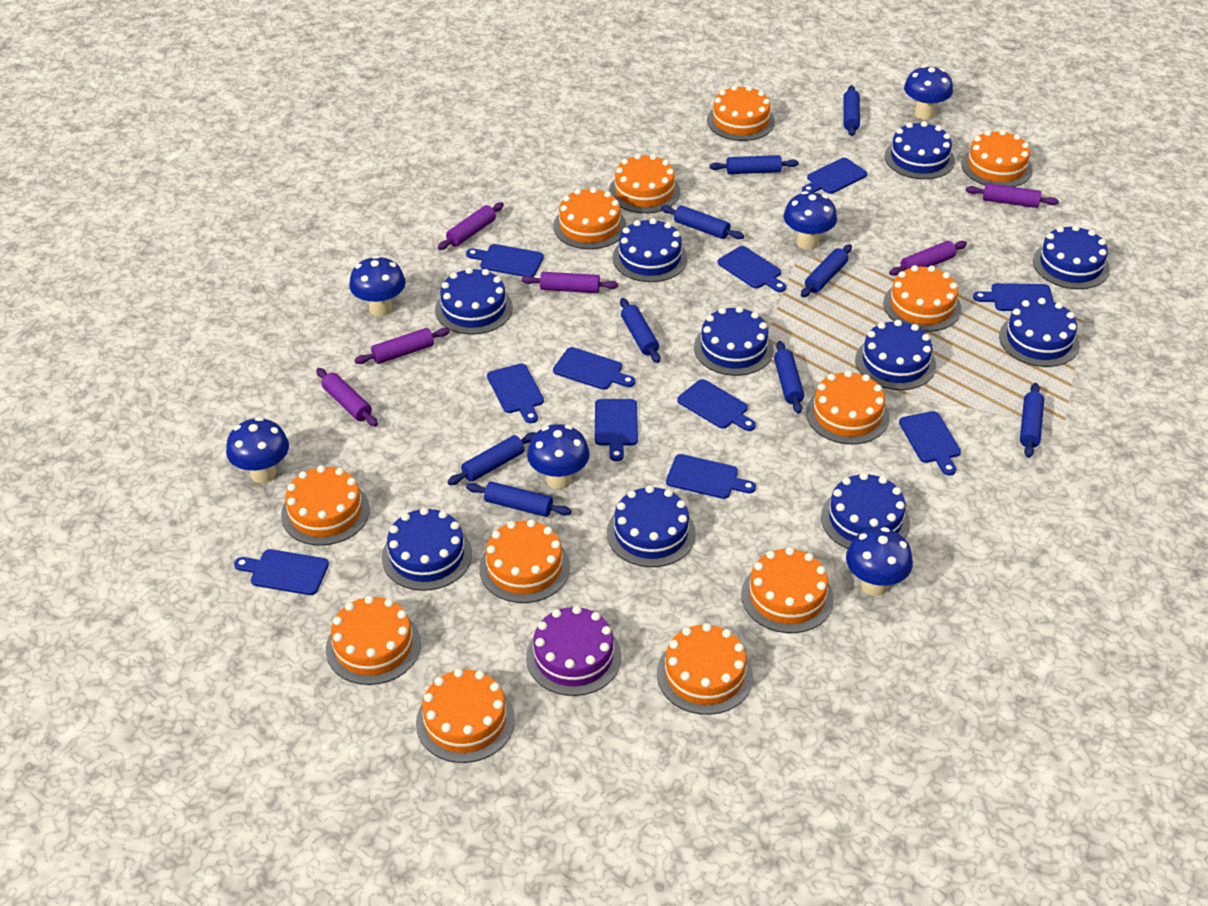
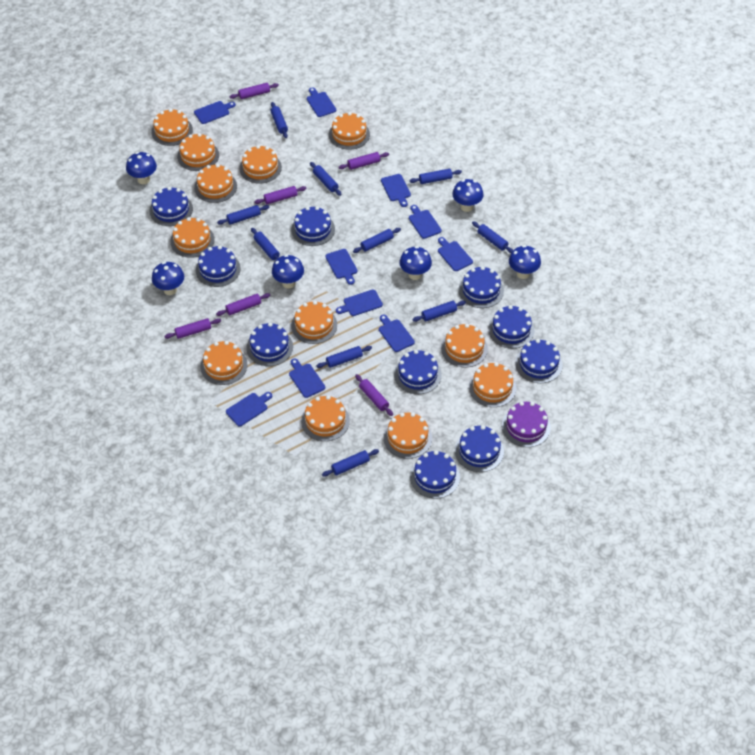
blue cutting board: 11 -> 10
blue rolling pin: 9 -> 10

